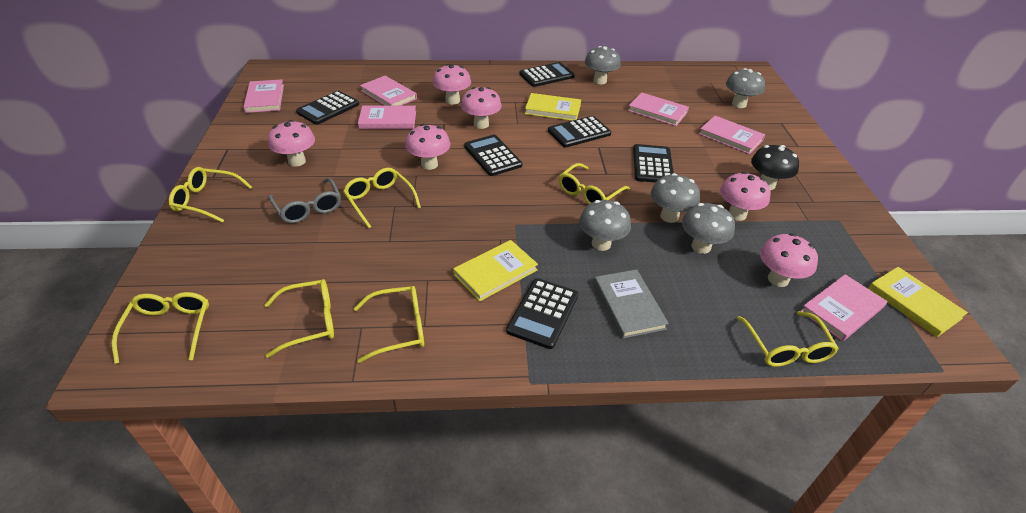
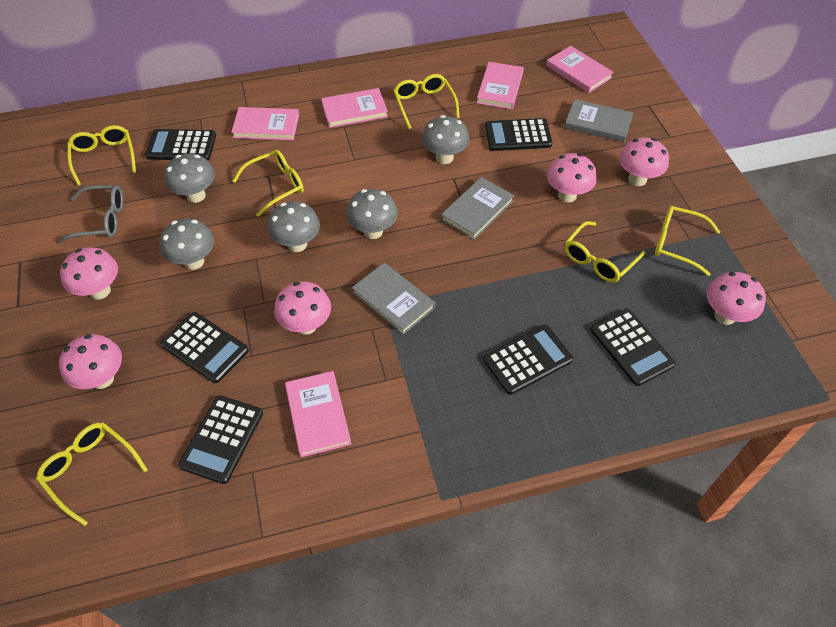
black mushroom: 1 -> 0
grey book: 1 -> 3
pink book: 6 -> 5
yellow book: 3 -> 0
yellow glasses: 7 -> 6

